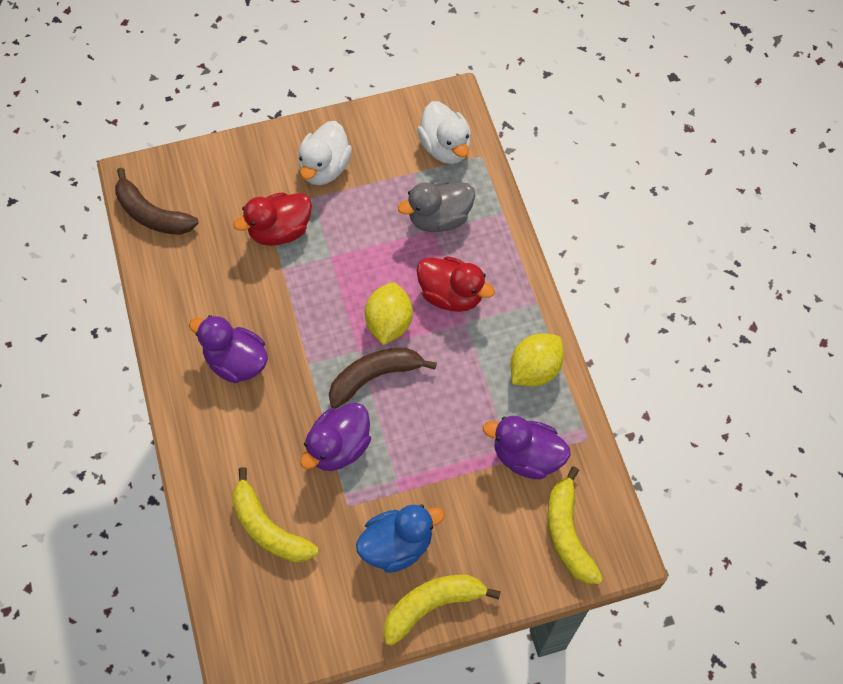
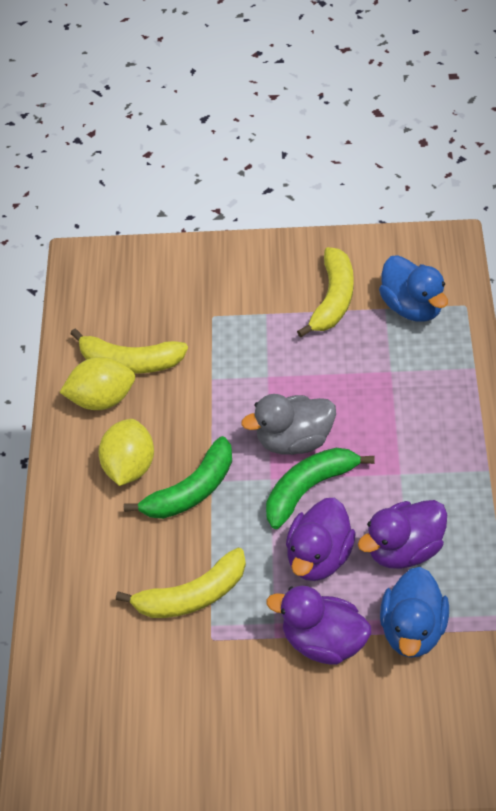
blue duck: 1 -> 2
brown banana: 2 -> 0
green banana: 0 -> 2
red duck: 2 -> 0
white duck: 2 -> 0

